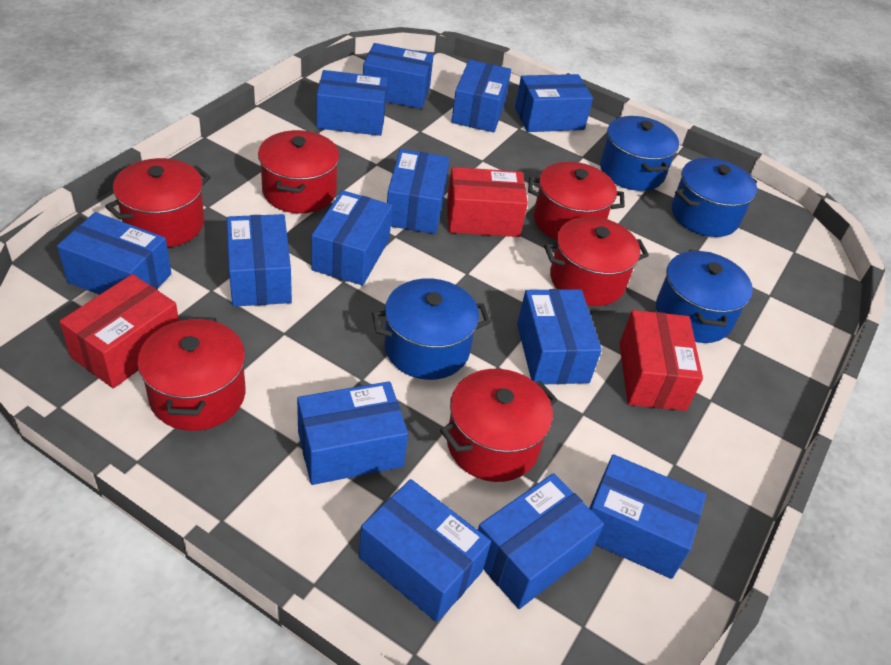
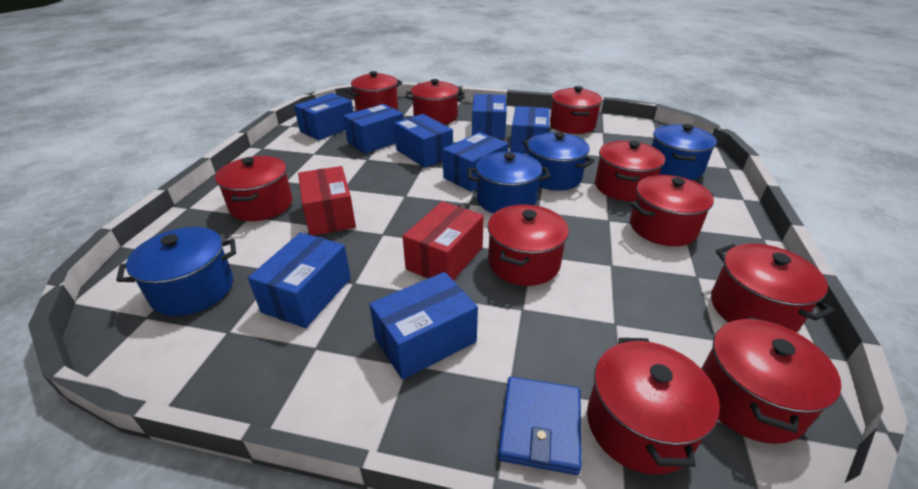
blue box: 13 -> 8
blue wallet: 0 -> 1
red box: 3 -> 2
red pot: 6 -> 10

